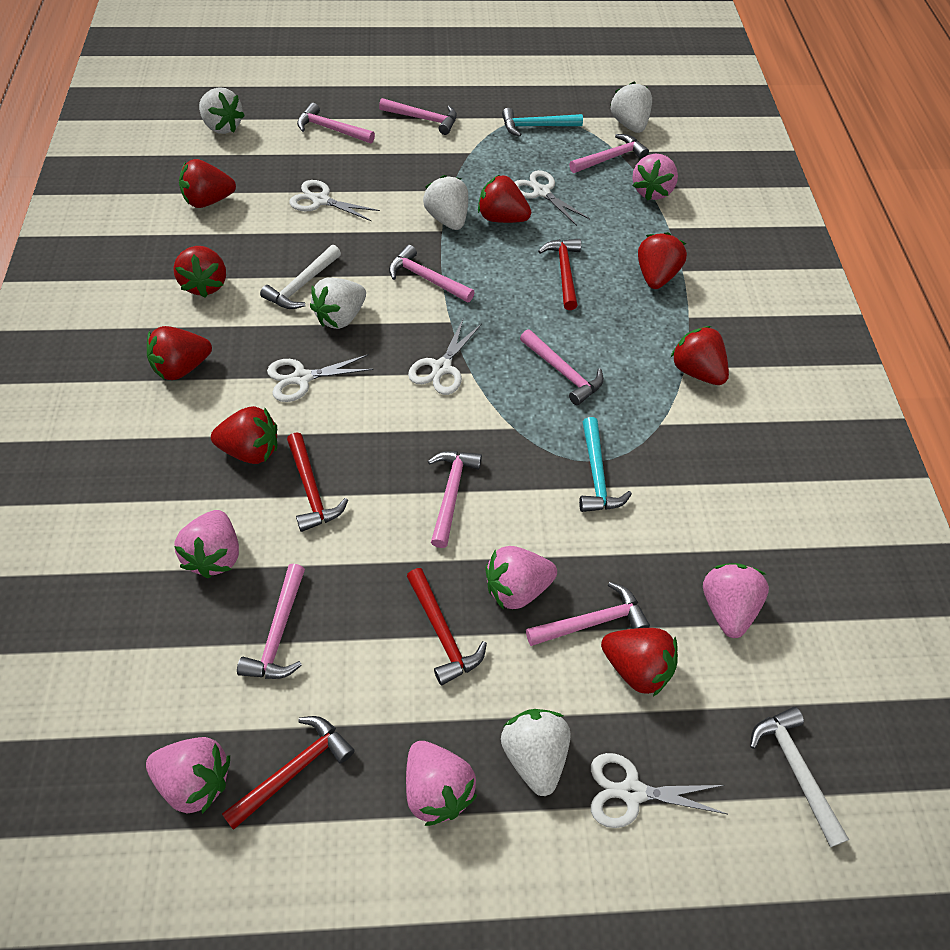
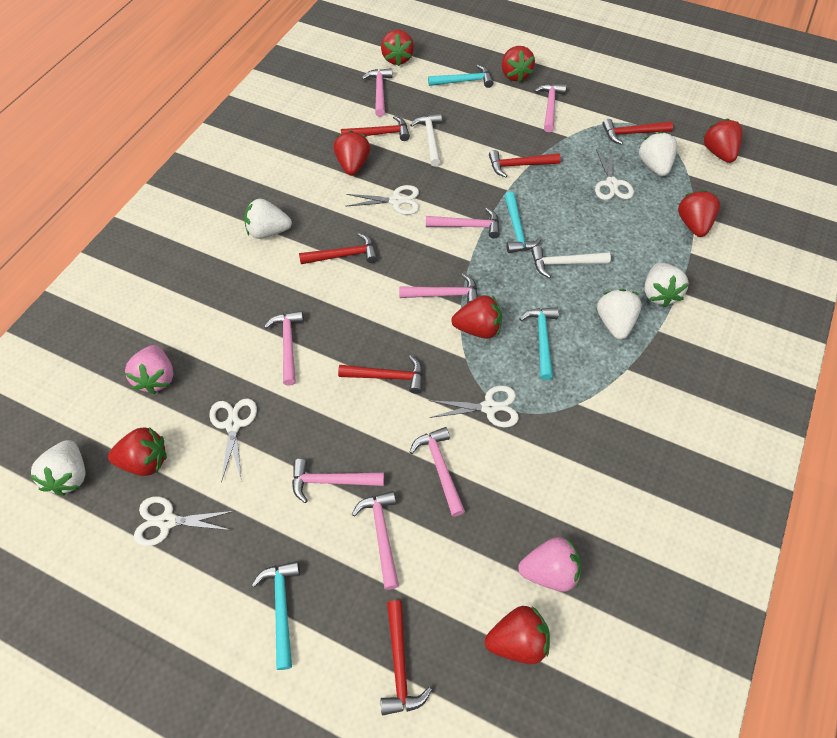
pink strawberry: 6 -> 2
red hammer: 4 -> 6
turquoise hammer: 2 -> 4

